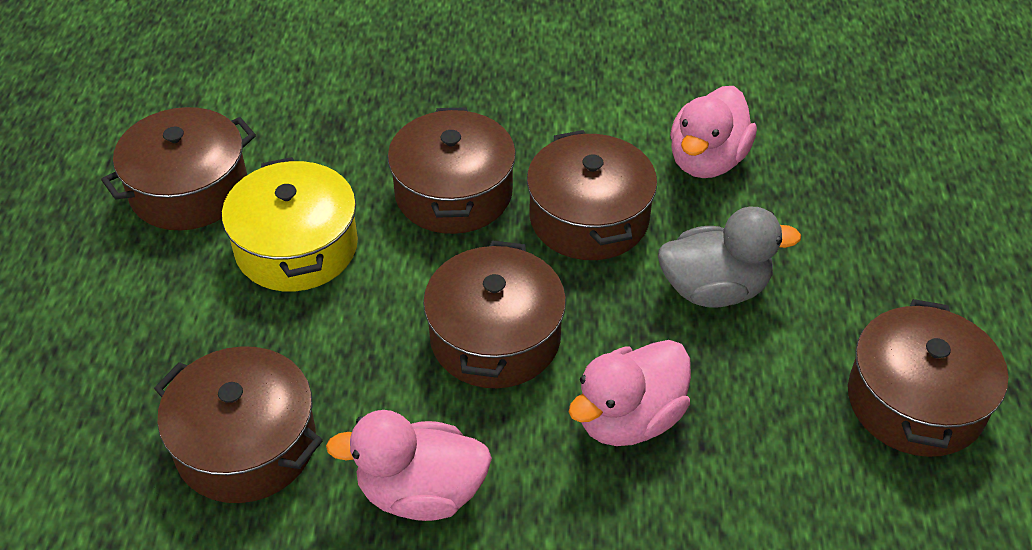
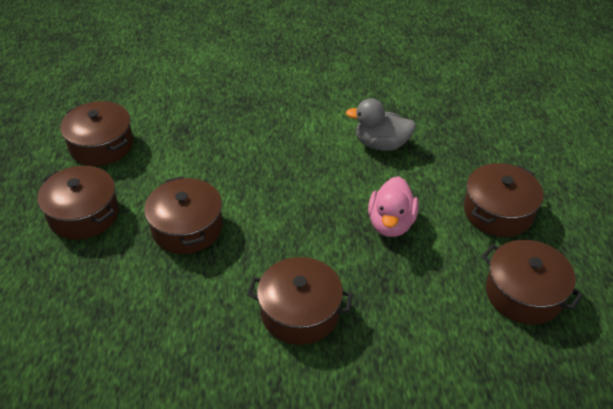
pink duck: 3 -> 1
yellow pot: 1 -> 0

